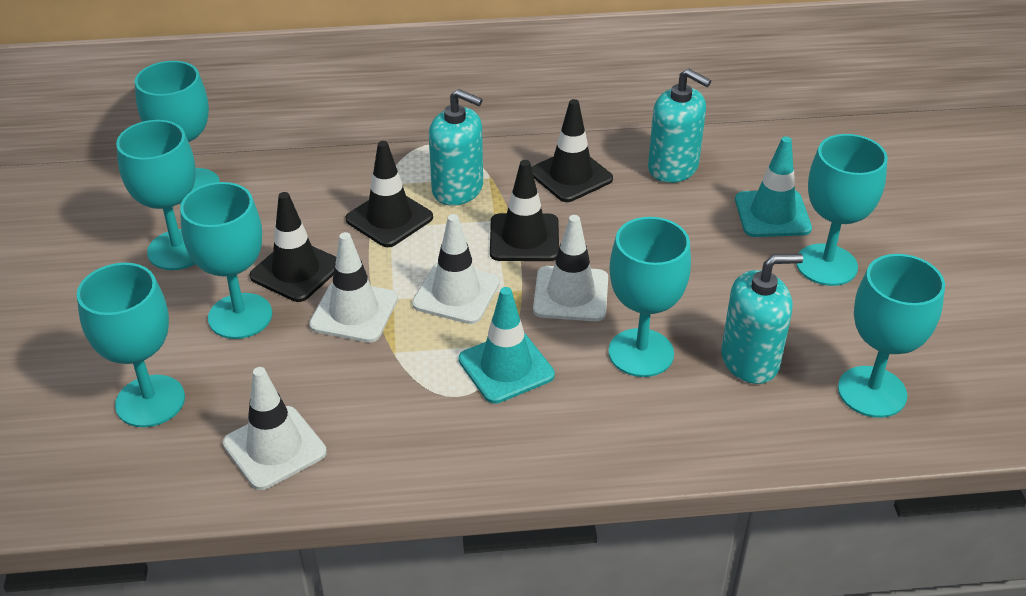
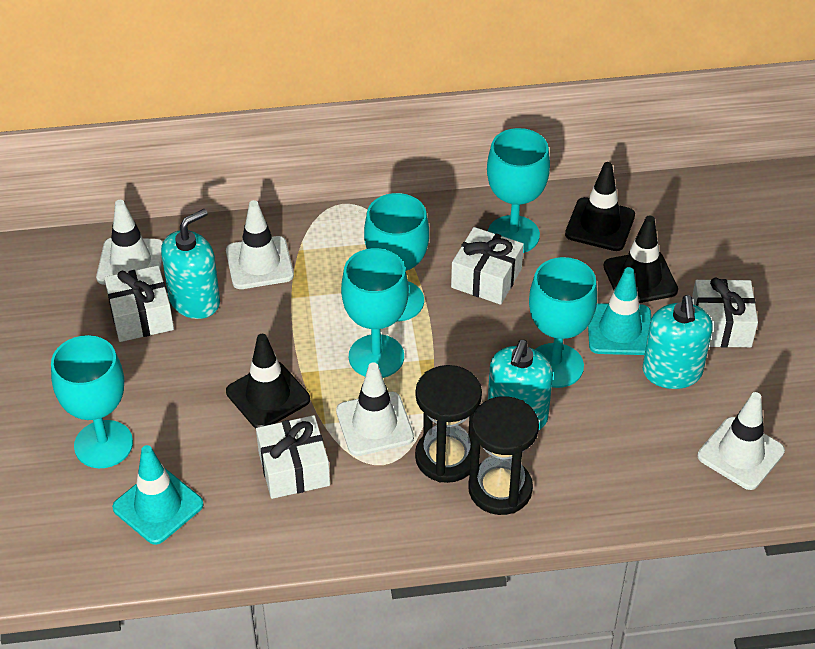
black hourglass: 0 -> 2
black traffic cone: 4 -> 3
turquoise goblet: 7 -> 5
white gift: 0 -> 4

